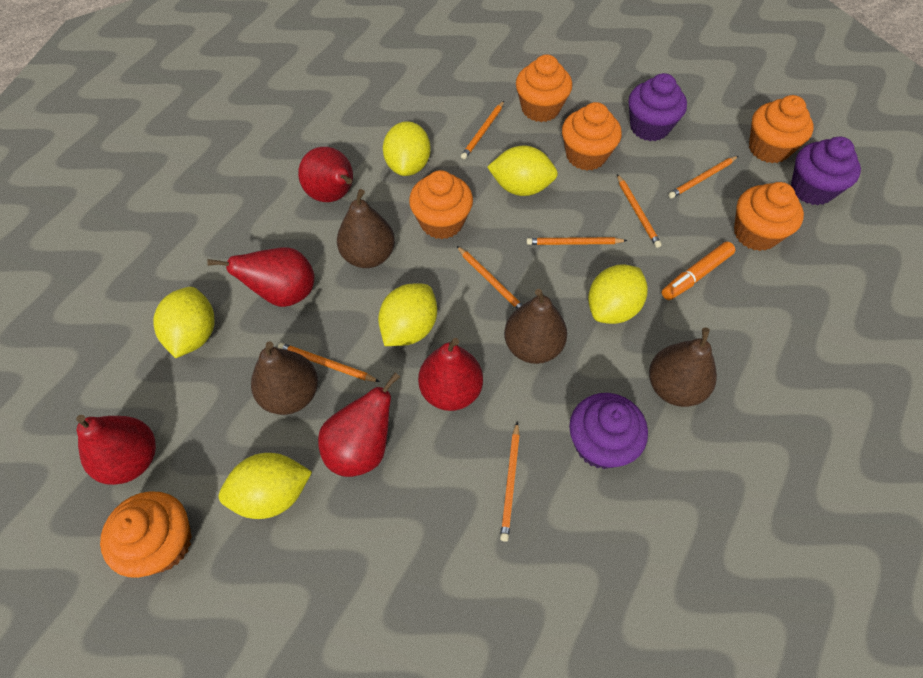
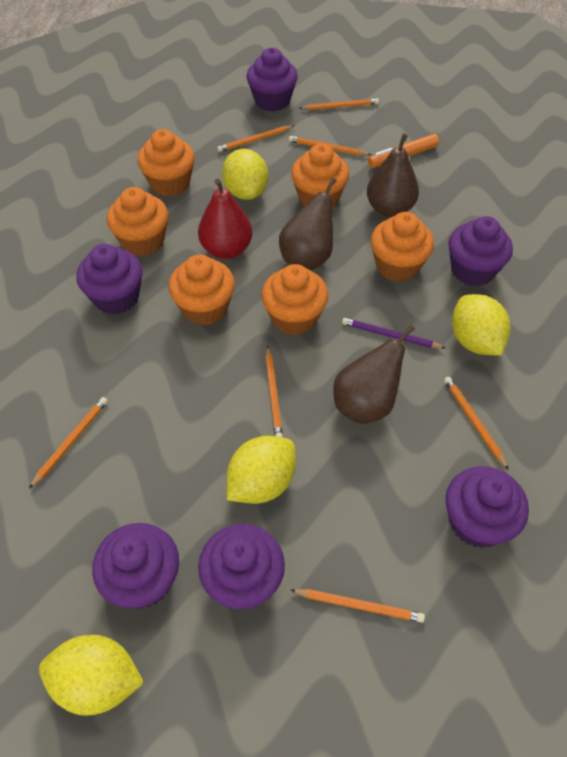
brown pear: 4 -> 3
purple cupcake: 3 -> 6
purple pencil: 0 -> 1
red pear: 5 -> 1
yellow lemon: 6 -> 4

